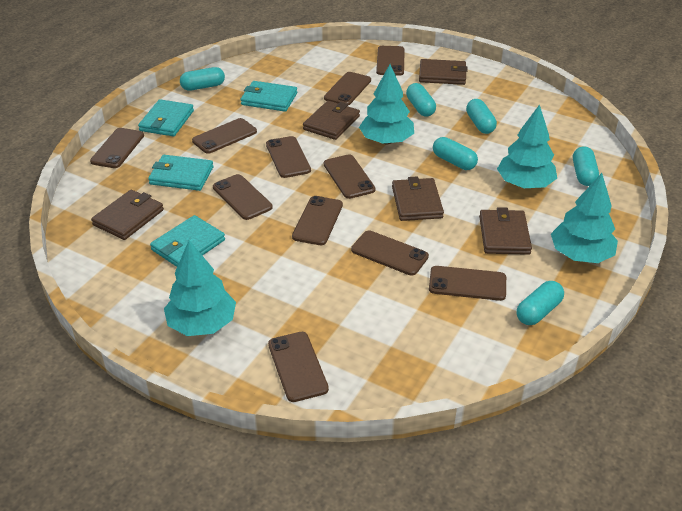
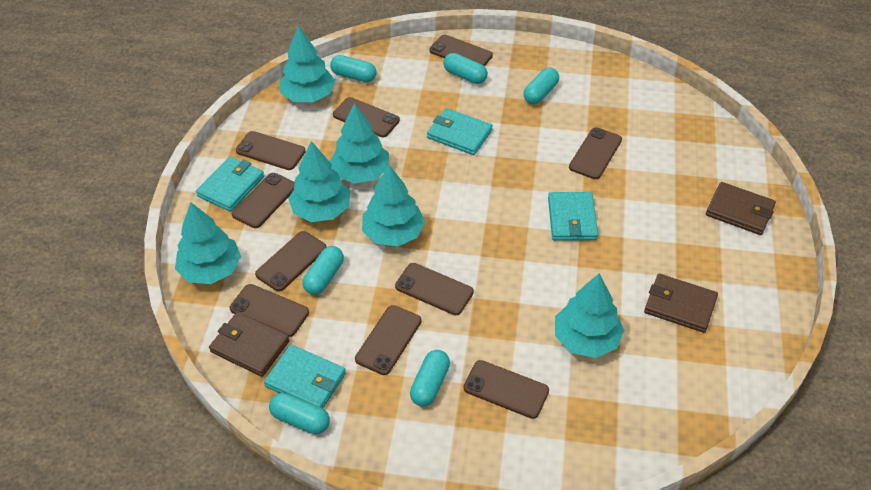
brown phone: 11 -> 10
brown wallet: 5 -> 3
turquoise tree: 4 -> 6

